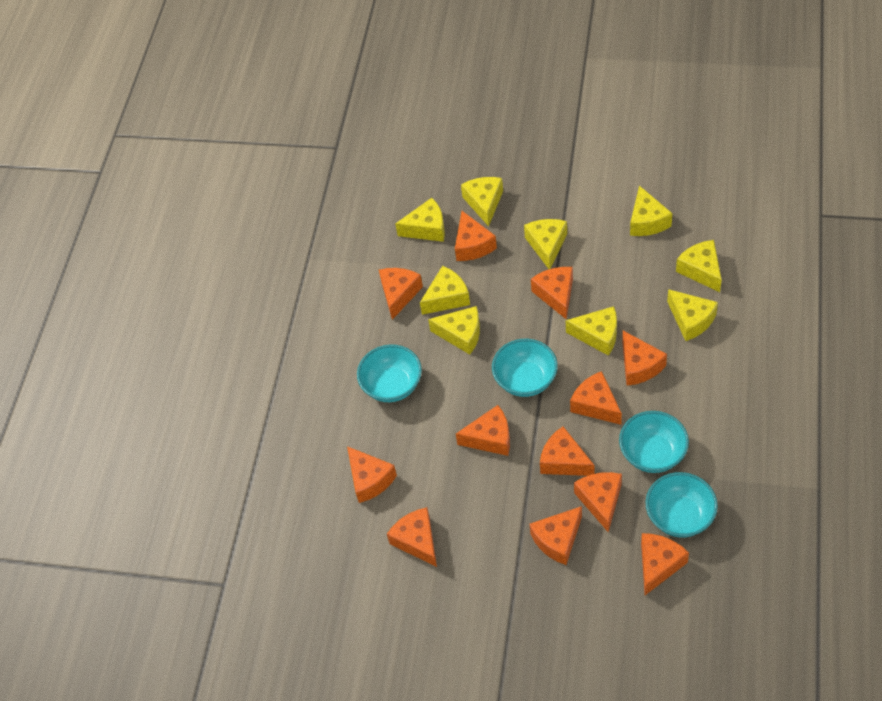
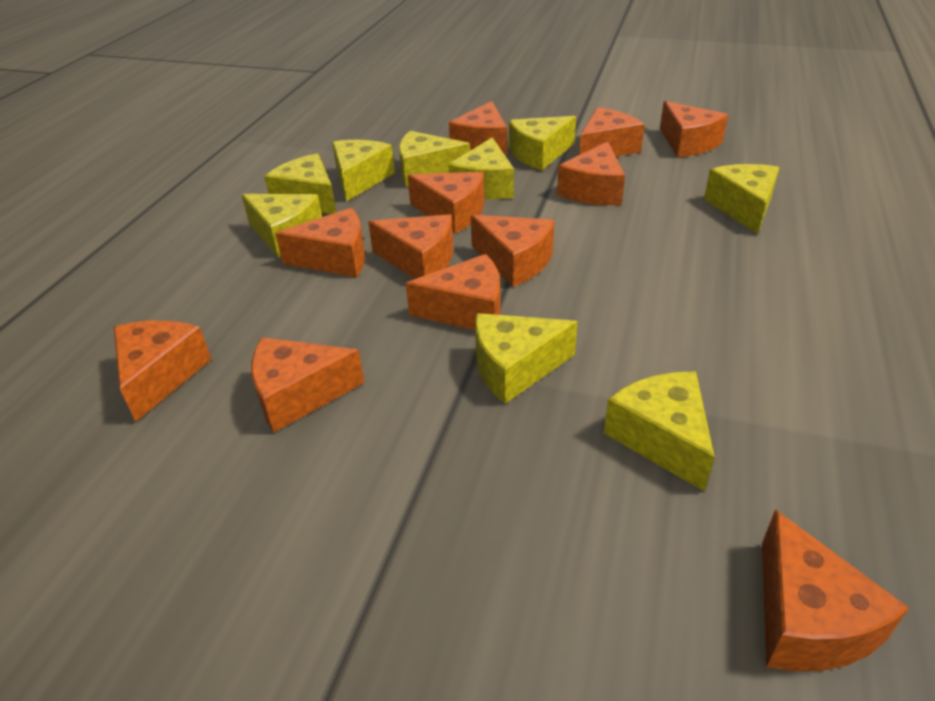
turquoise bowl: 4 -> 0

